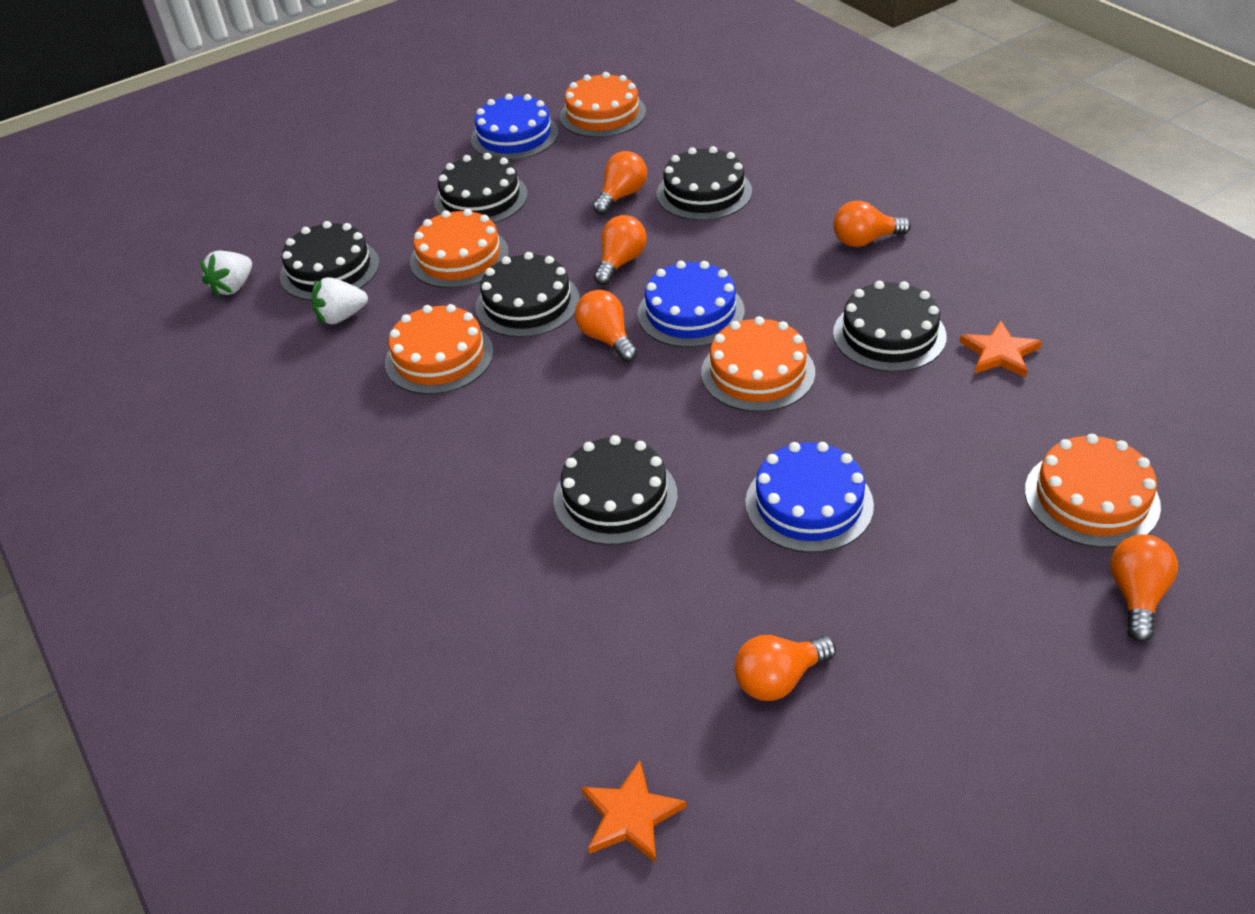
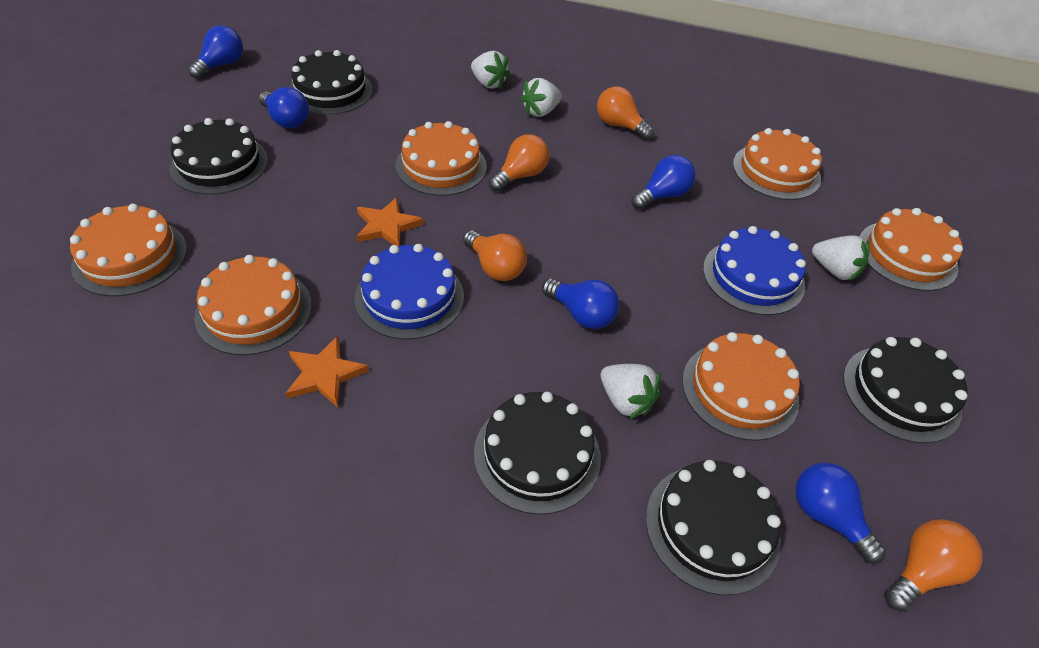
black cake: 6 -> 5
blue cake: 3 -> 2
blue light bulb: 0 -> 5
orange cake: 5 -> 6
orange light bulb: 6 -> 4
white strawberry: 2 -> 4

